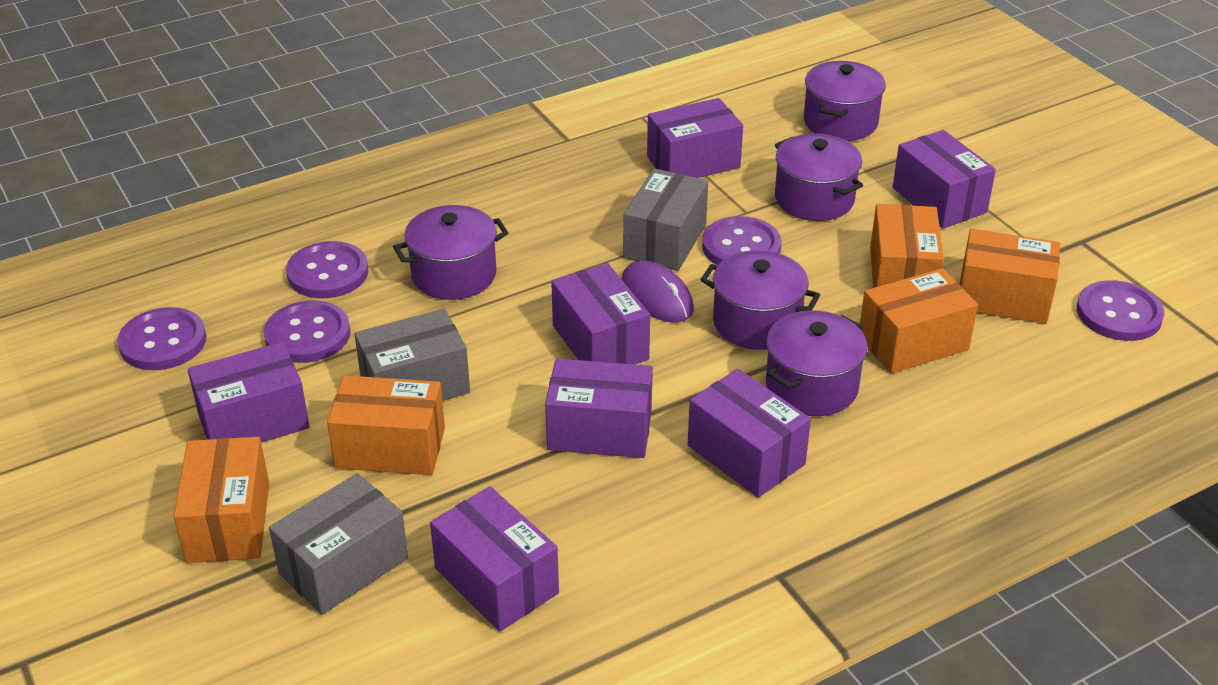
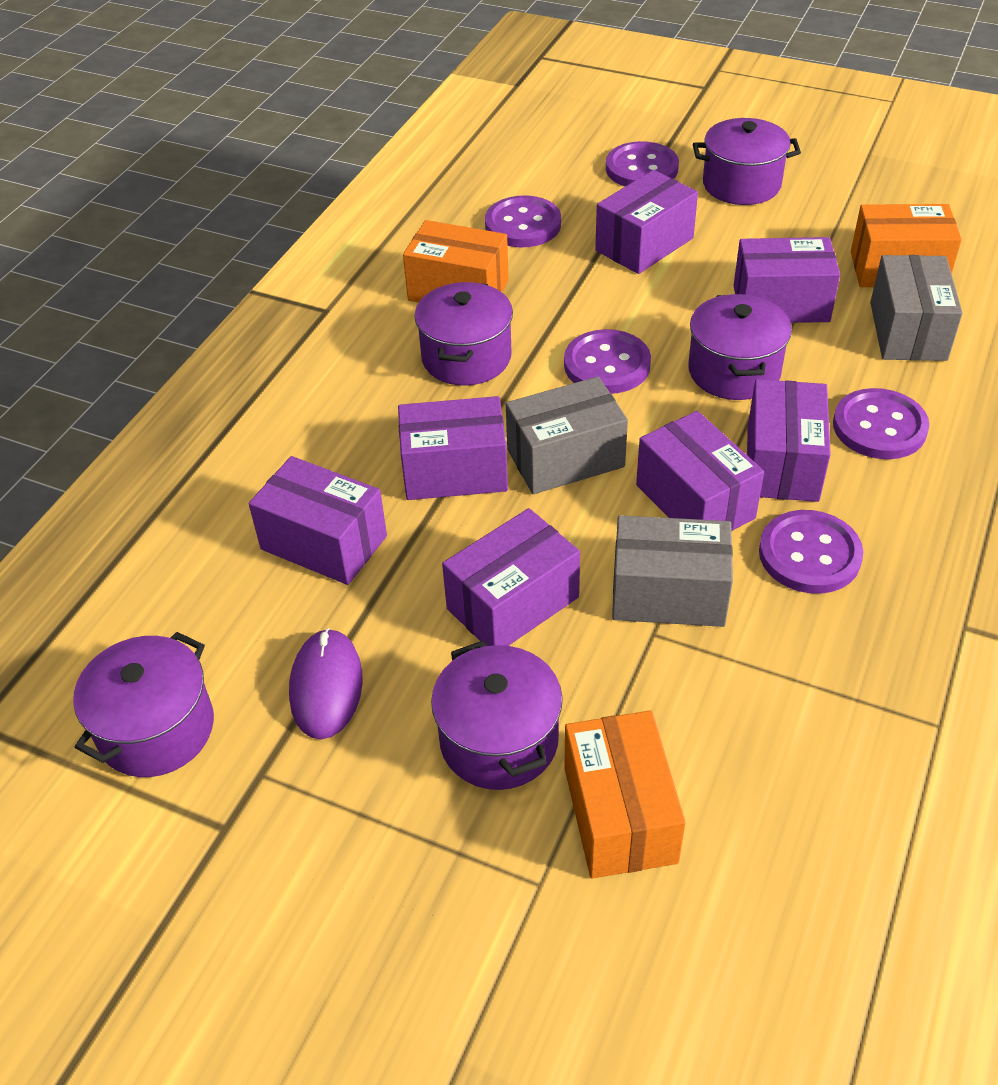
orange box: 5 -> 3

